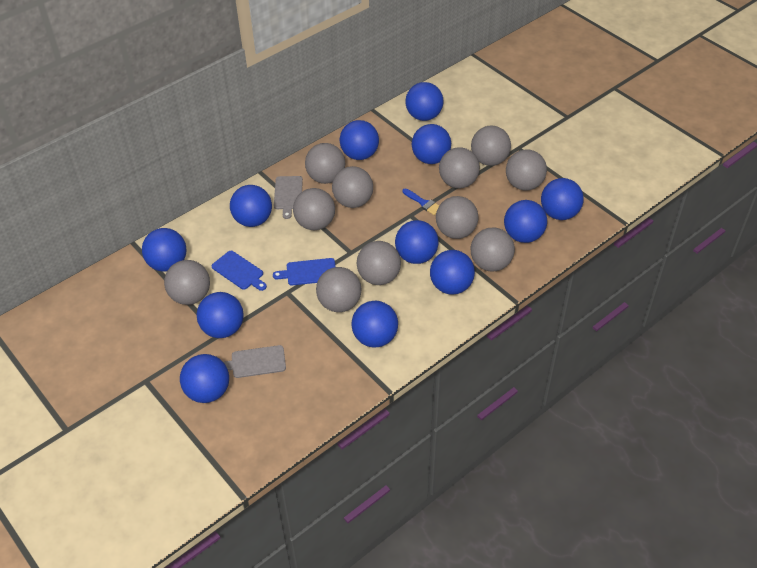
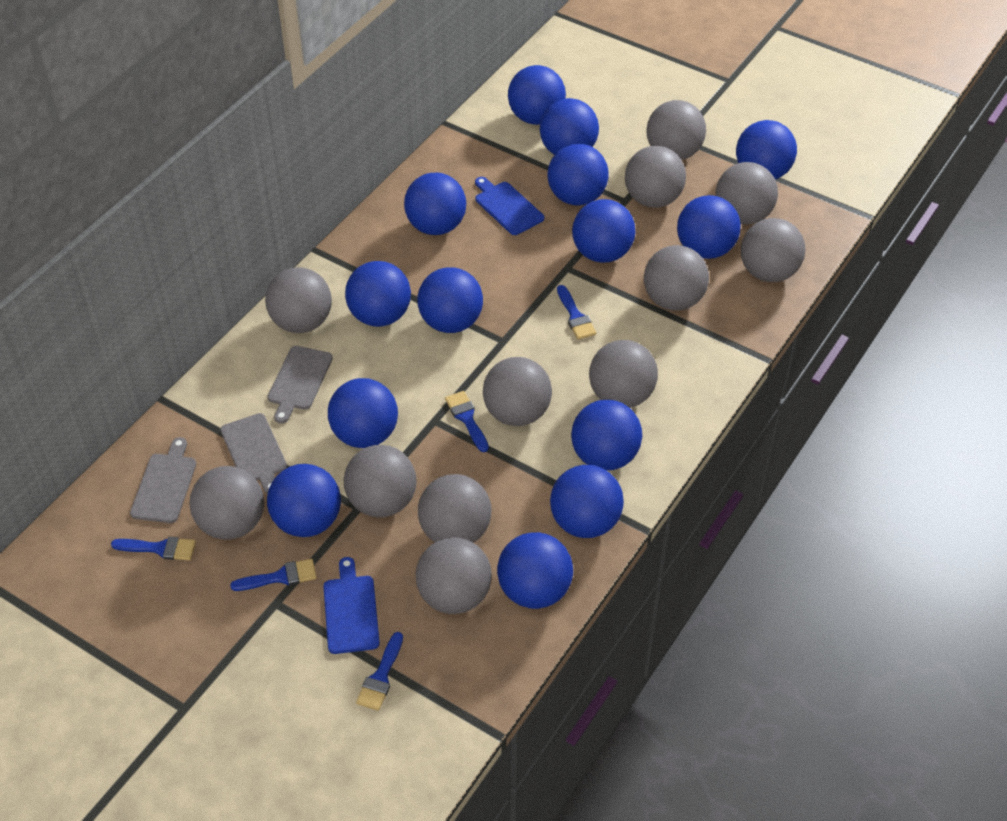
blue ball: 12 -> 14
blue brush: 1 -> 5
grey ball: 11 -> 12
grey cutting board: 2 -> 3

